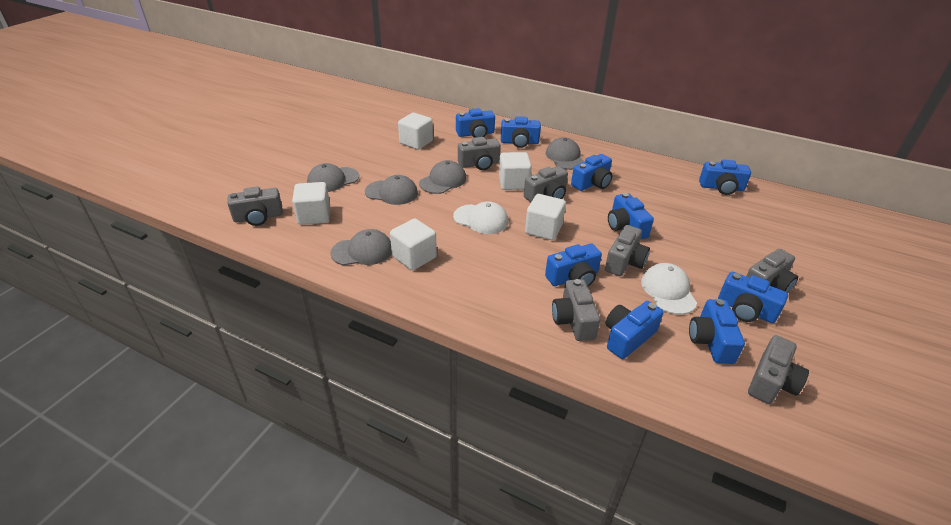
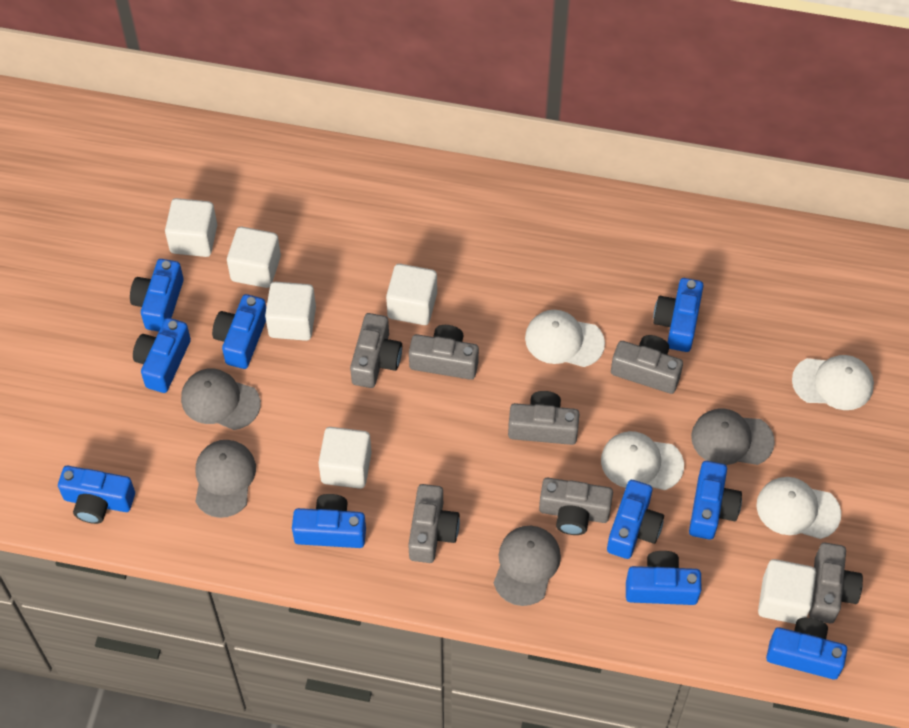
blue camera: 9 -> 10
grey cap: 5 -> 4
white cap: 2 -> 4
white cube: 5 -> 6

